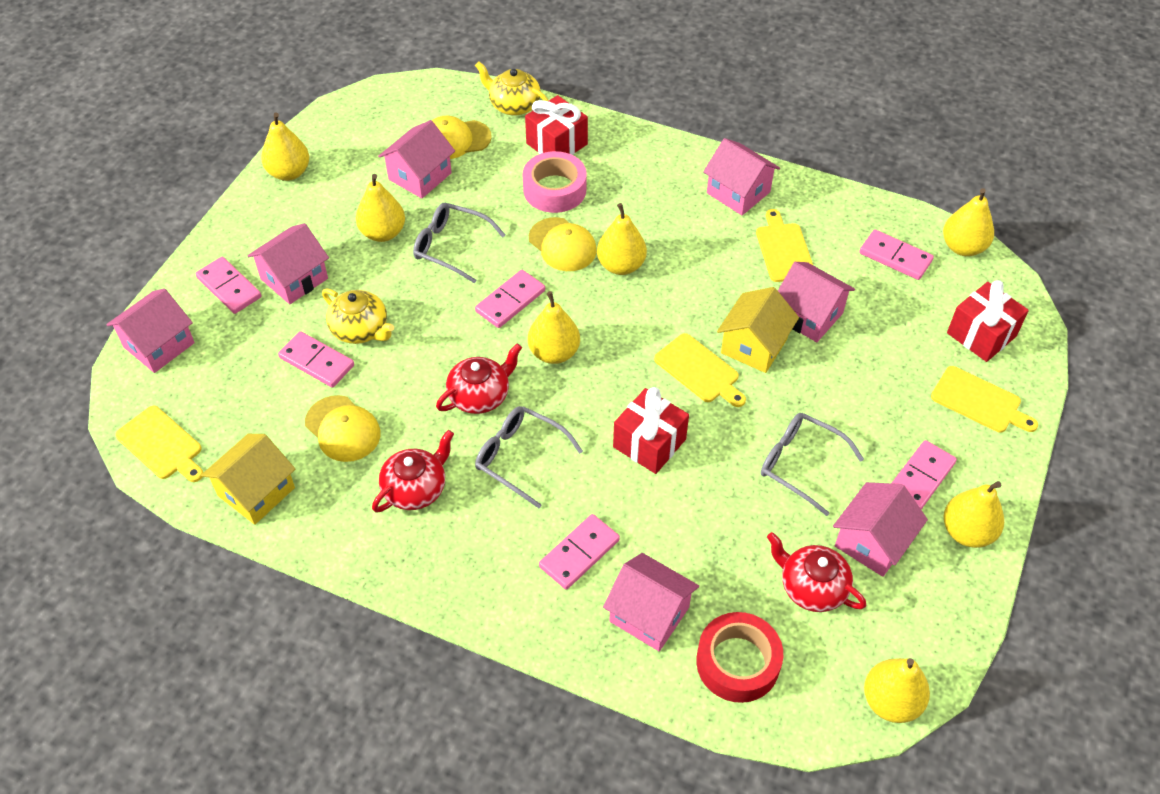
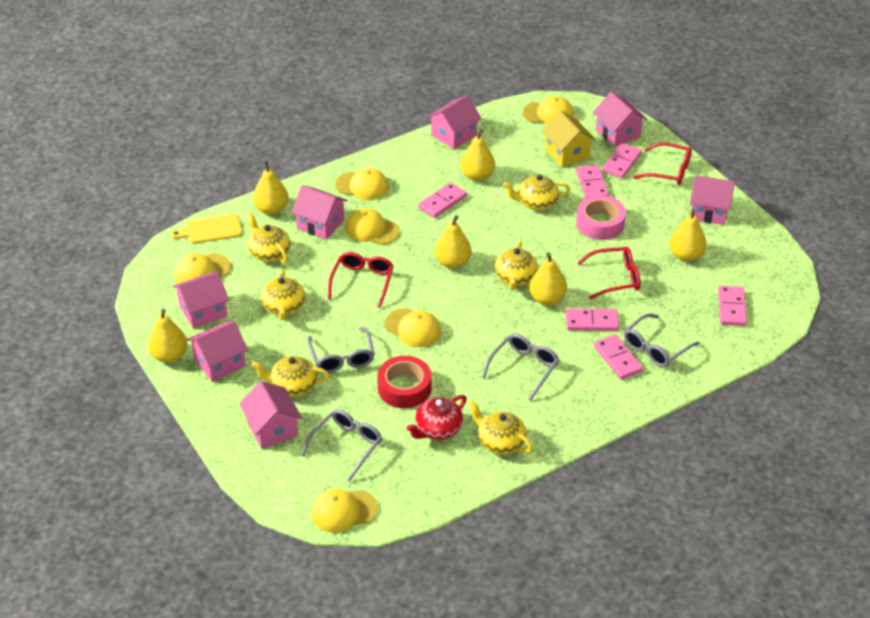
grey glasses: 3 -> 4
red gift: 3 -> 0
red glasses: 0 -> 3
red teapot: 3 -> 1
yellow cap: 3 -> 6
yellow cutting board: 4 -> 1
yellow house: 2 -> 1
yellow pear: 7 -> 6
yellow teapot: 2 -> 6

